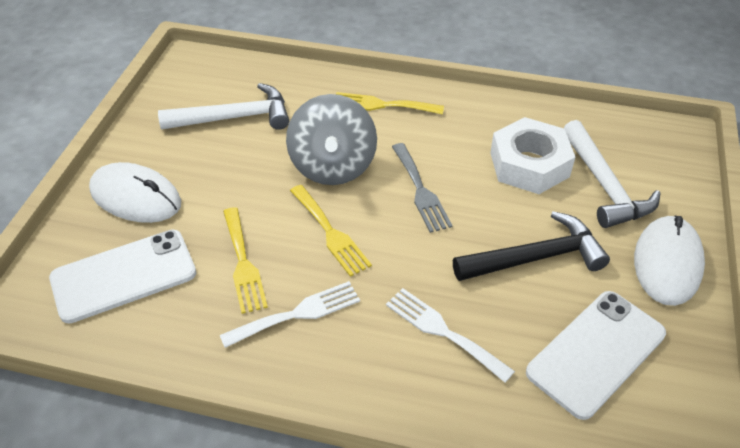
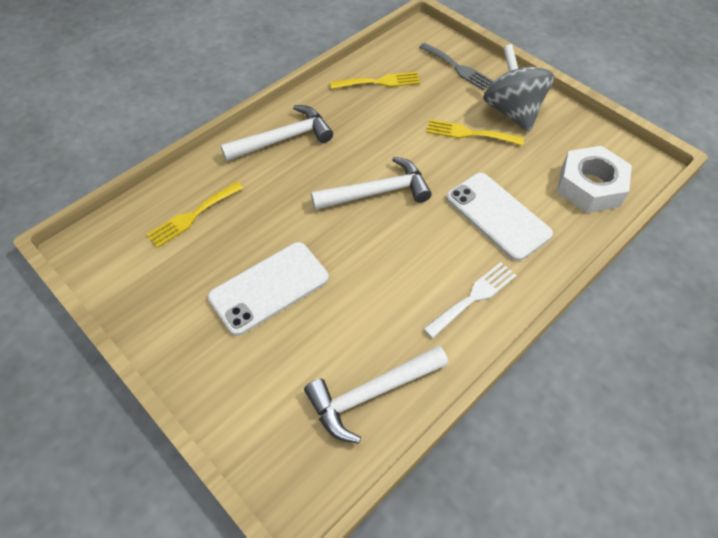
black hammer: 1 -> 0
white fork: 2 -> 1
white hammer: 2 -> 3
white mouse: 2 -> 0

